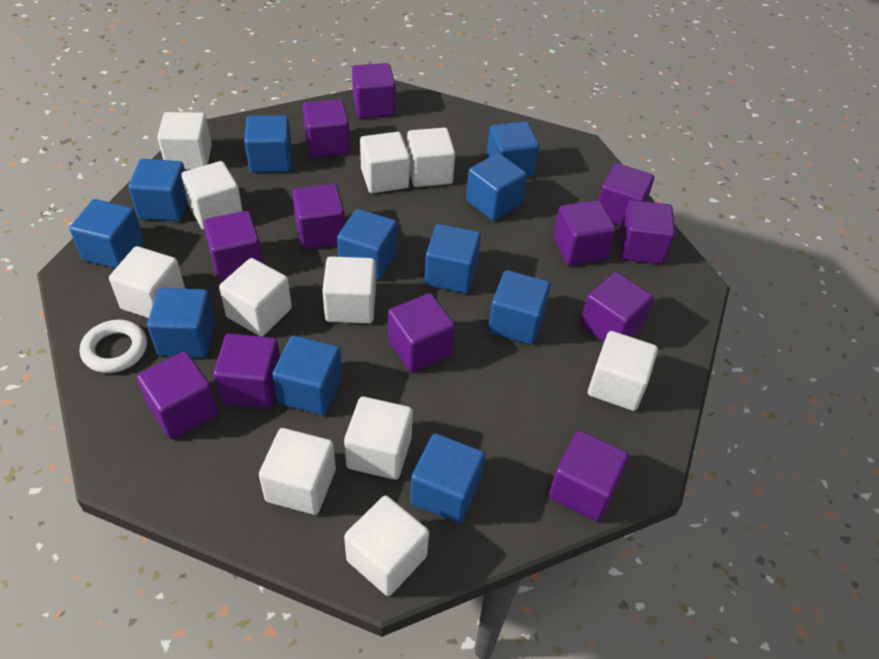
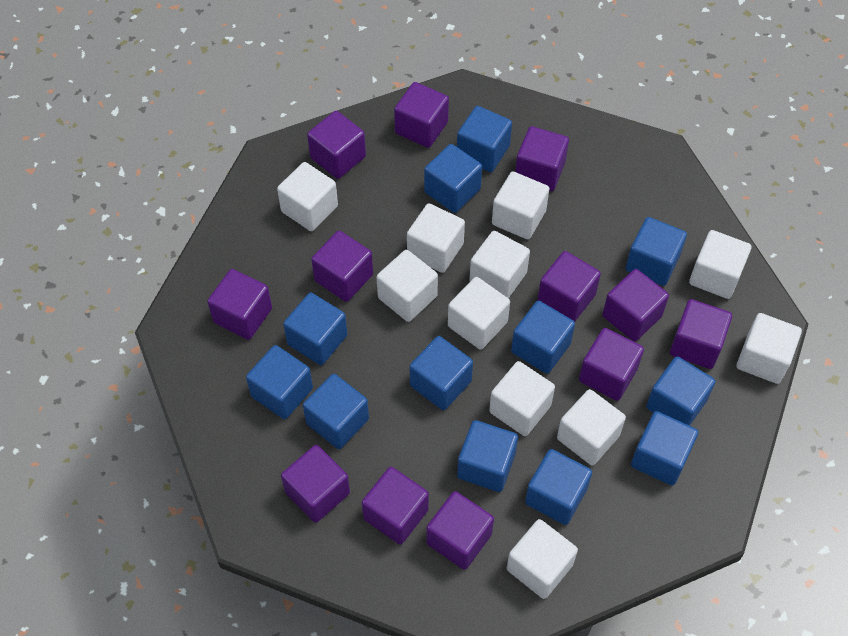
blue cube: 11 -> 12
white ring: 1 -> 0

